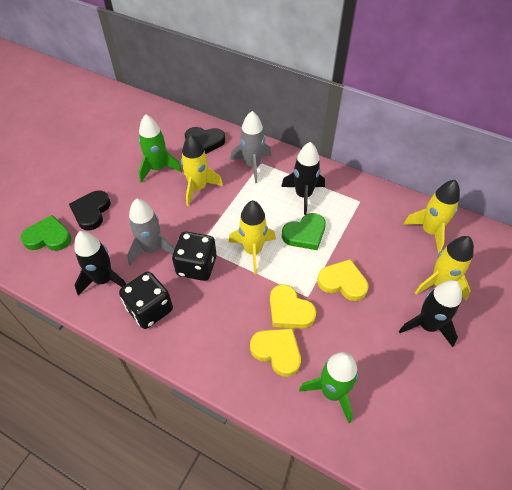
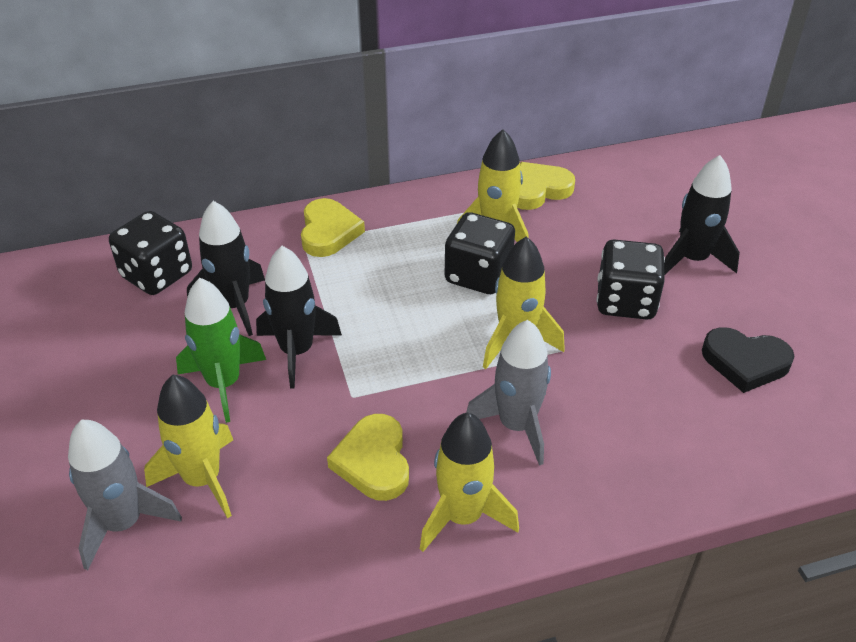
black dice: 2 -> 3
black heart: 2 -> 1
green heart: 2 -> 0
green rocket: 2 -> 1

